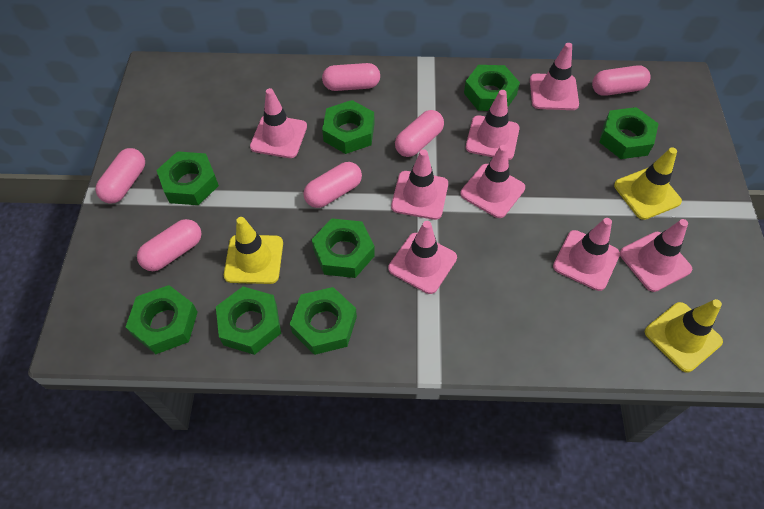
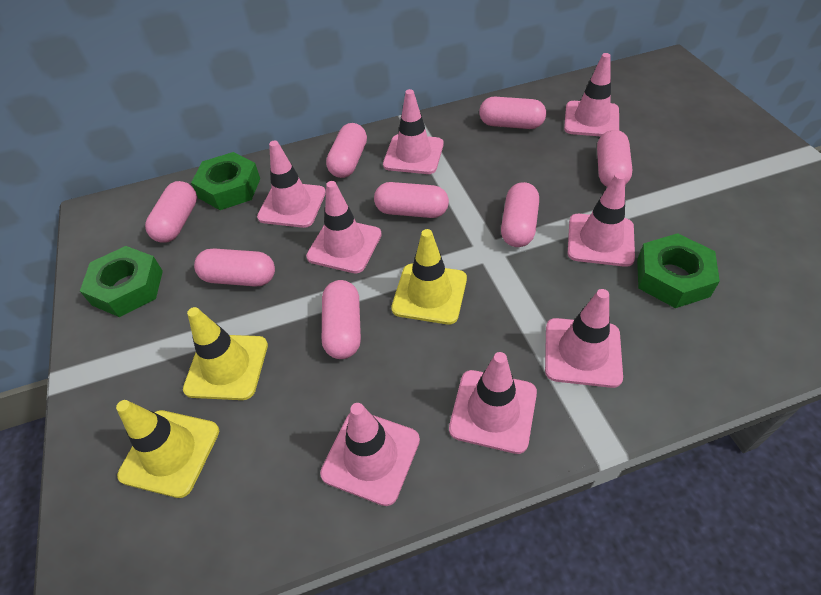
green nut: 8 -> 3
pink capsule: 6 -> 8

